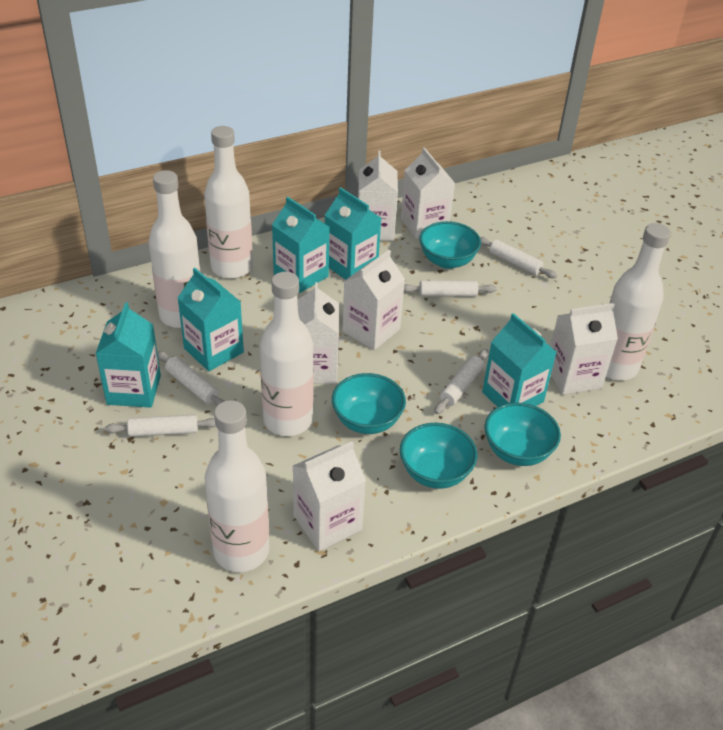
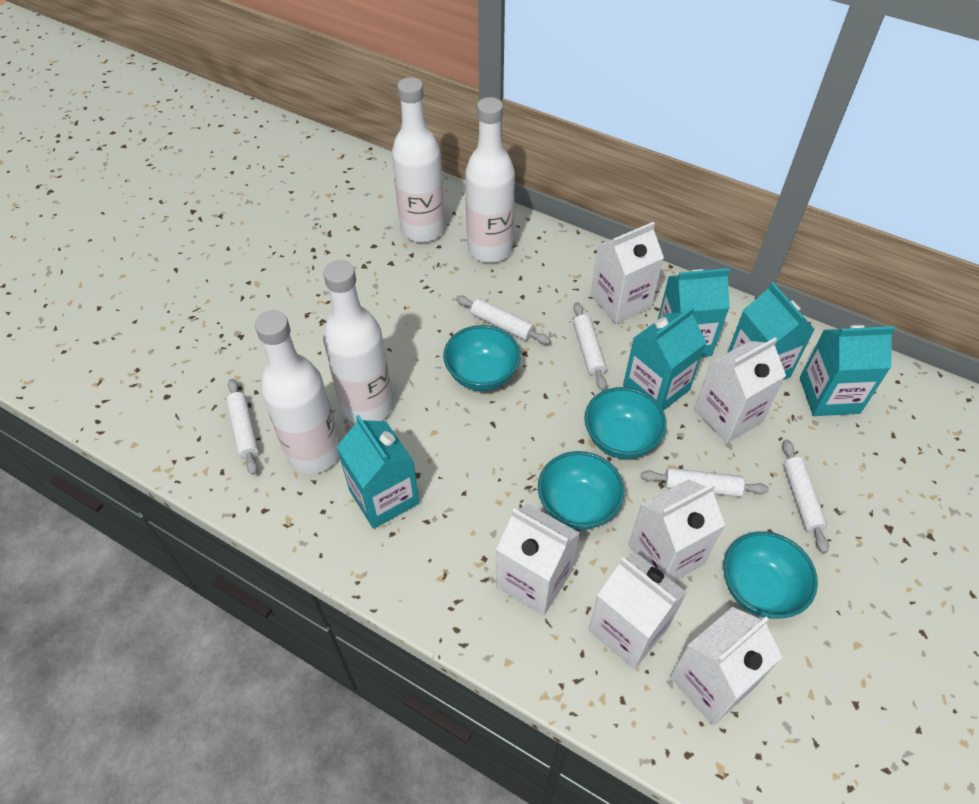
white bottle: 5 -> 4

